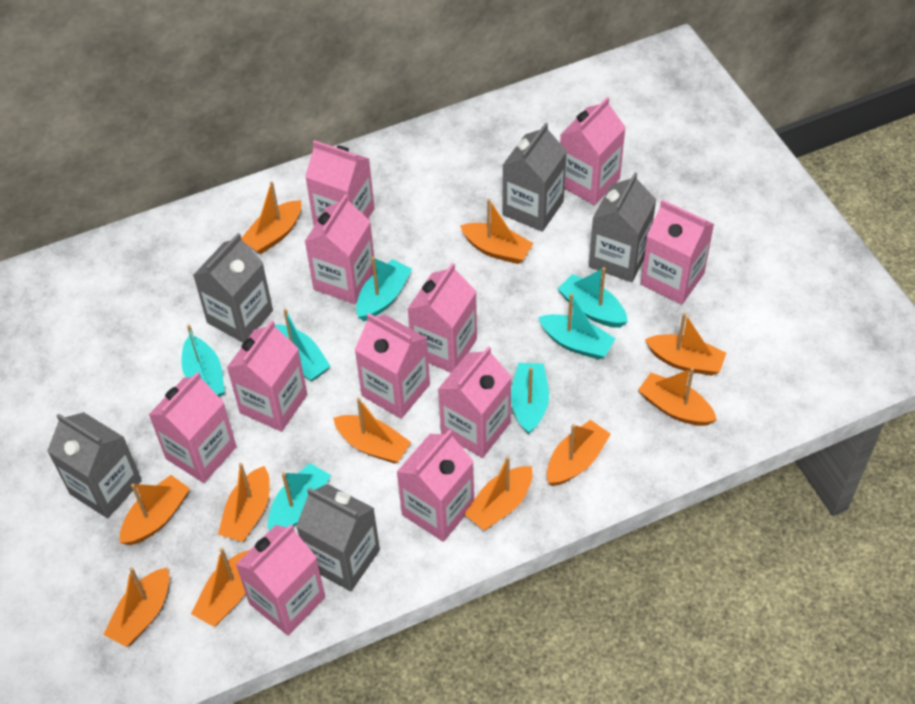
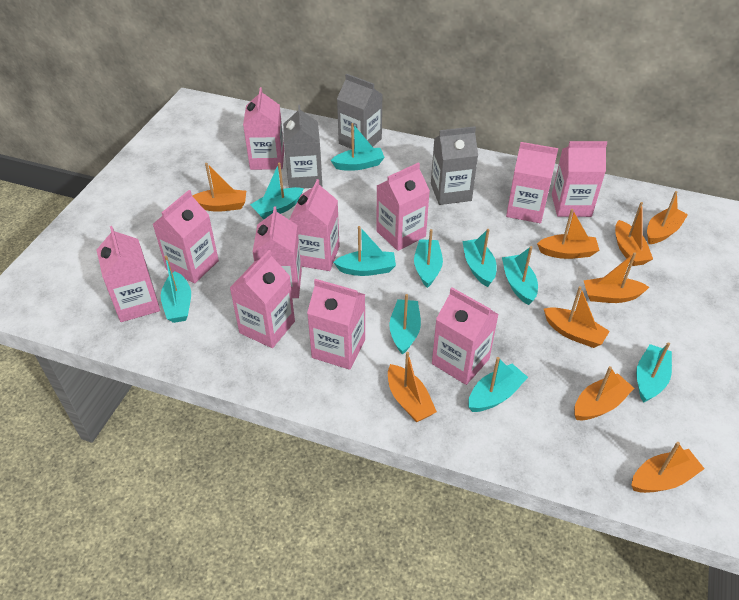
grey carton: 5 -> 3
orange boat: 11 -> 9
turquoise boat: 7 -> 10

